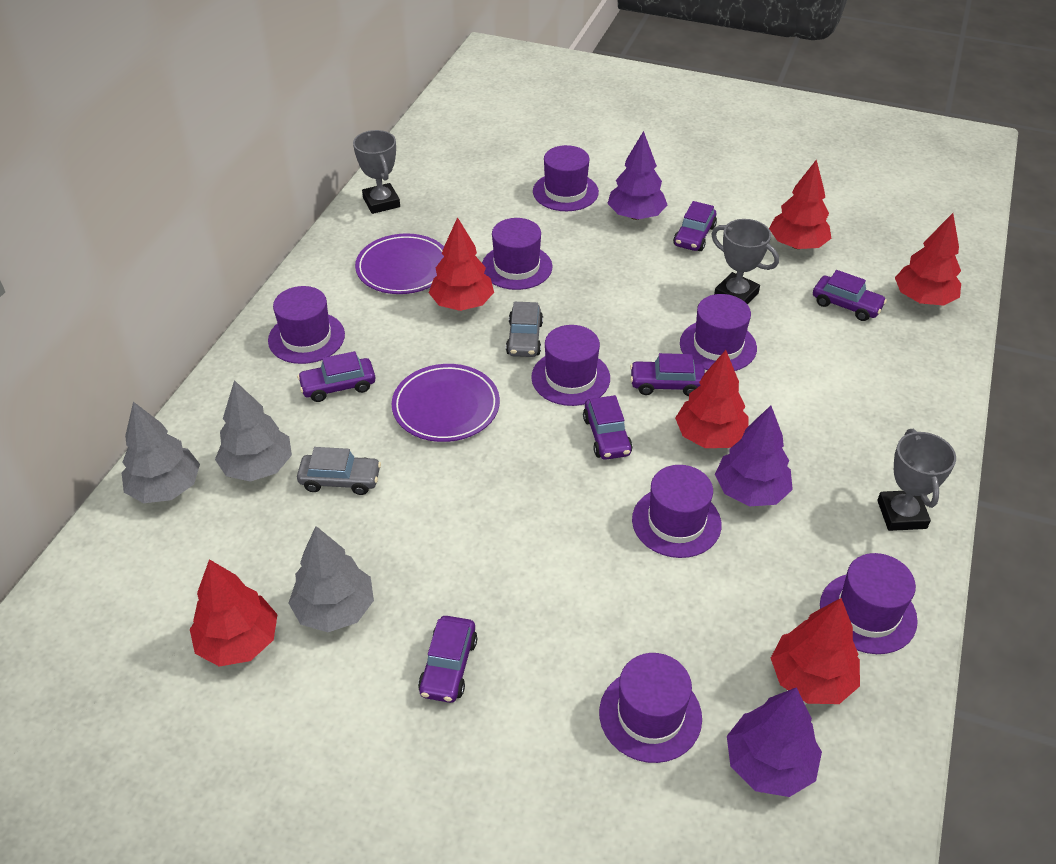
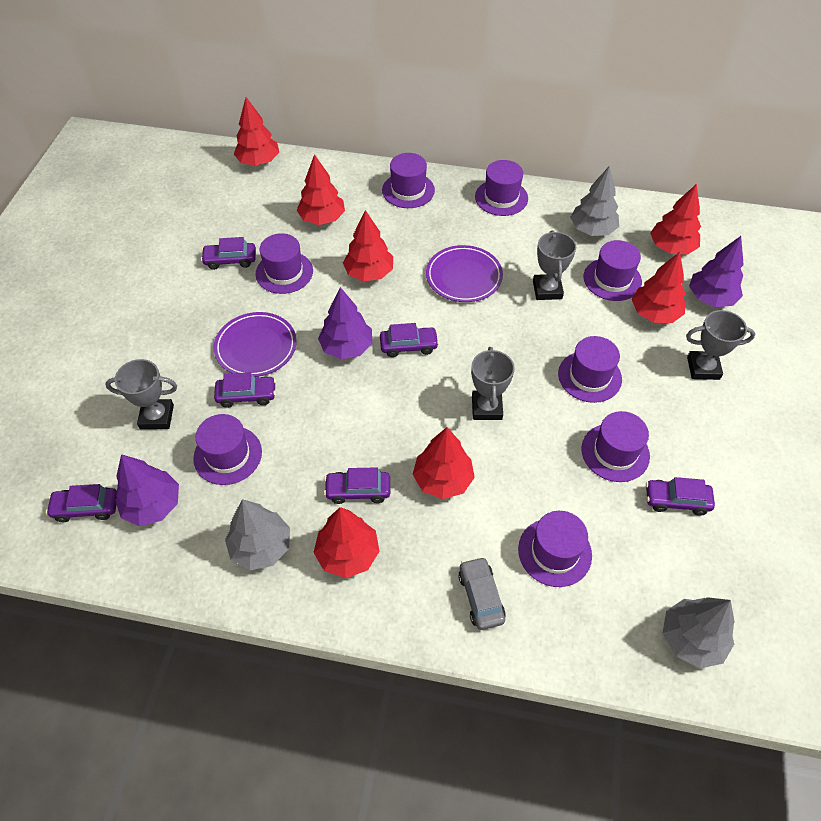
grey car: 2 -> 1
grey trophy: 3 -> 4
red tree: 6 -> 7

